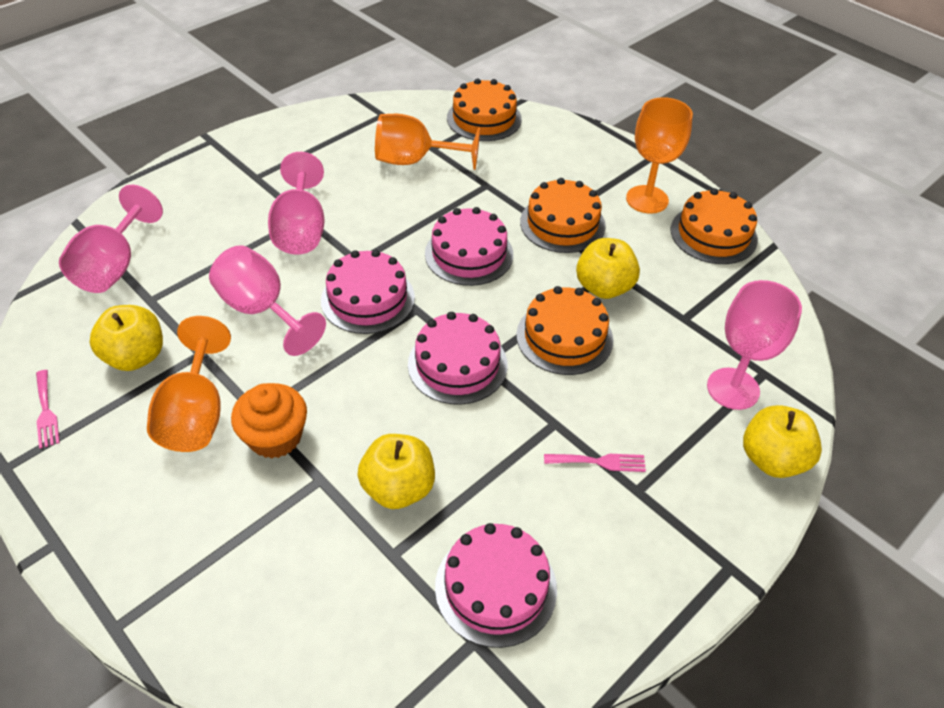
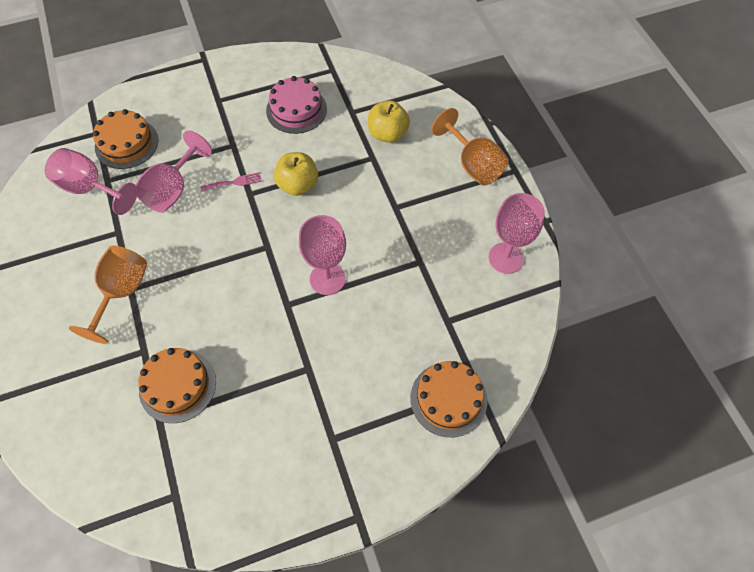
orange cake: 4 -> 3
orange cupcake: 1 -> 0
orange goblet: 3 -> 2
pink cake: 4 -> 1
pink fork: 2 -> 1
yellow apple: 4 -> 2

